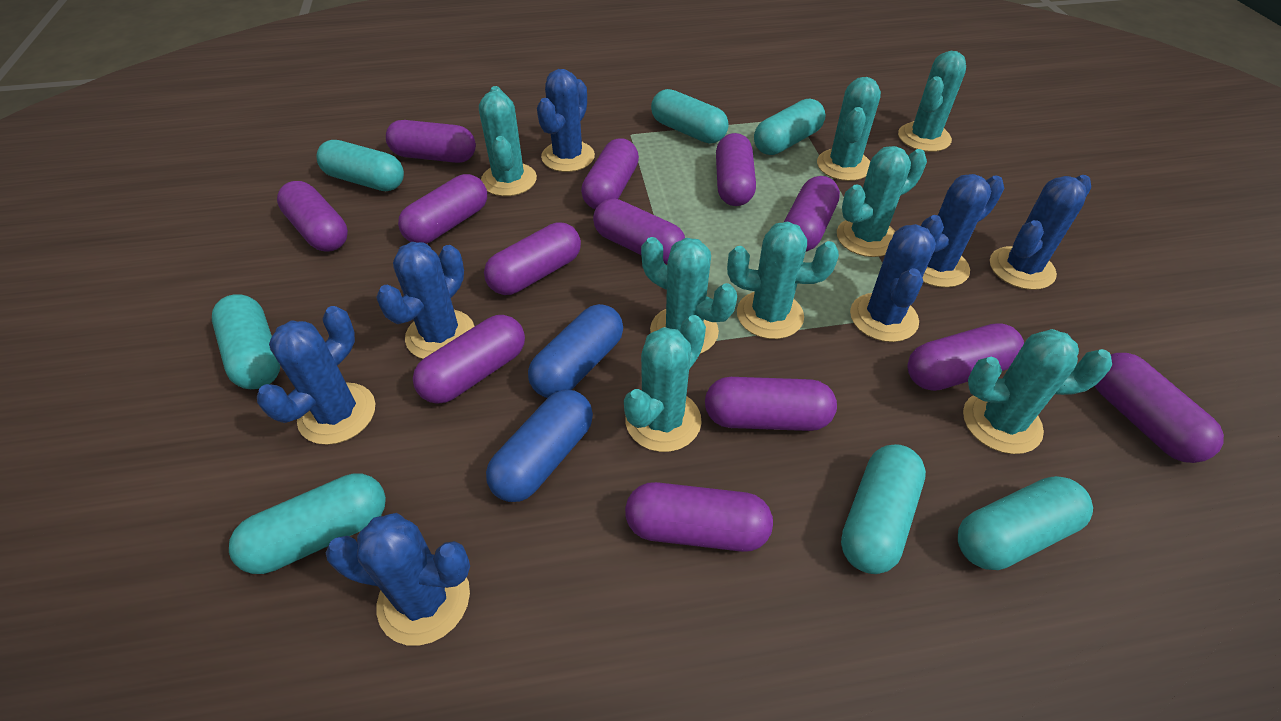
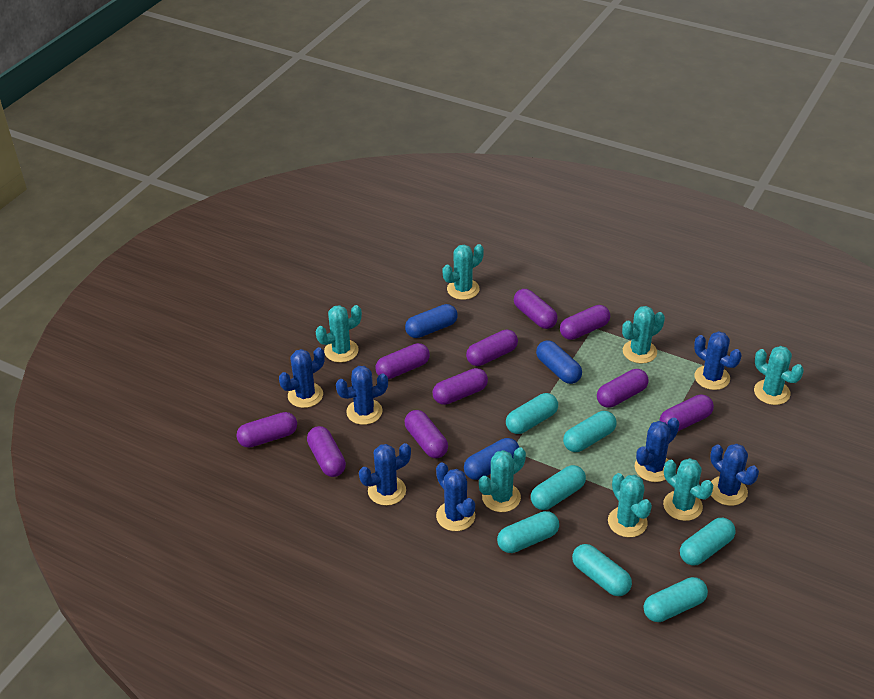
blue capsule: 2 -> 3
purple capsule: 13 -> 10
turquoise cactus: 8 -> 7

